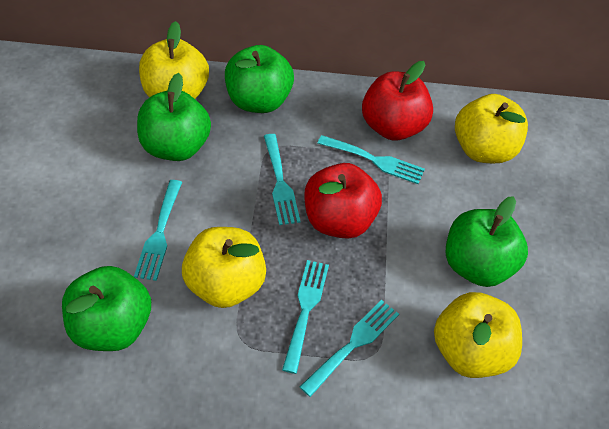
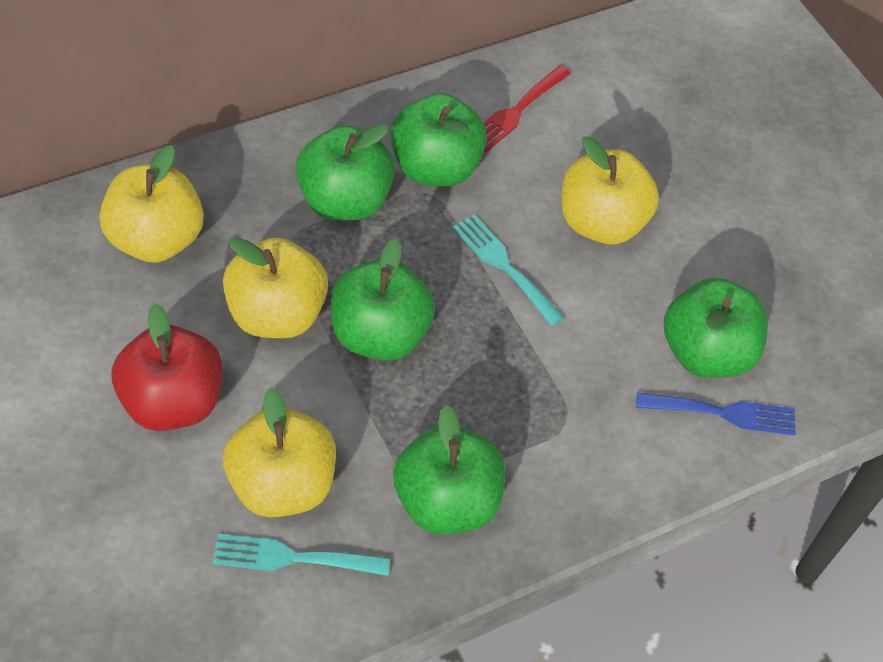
blue fork: 0 -> 1
green apple: 4 -> 5
red apple: 2 -> 1
red fork: 0 -> 1
turquoise fork: 5 -> 2

